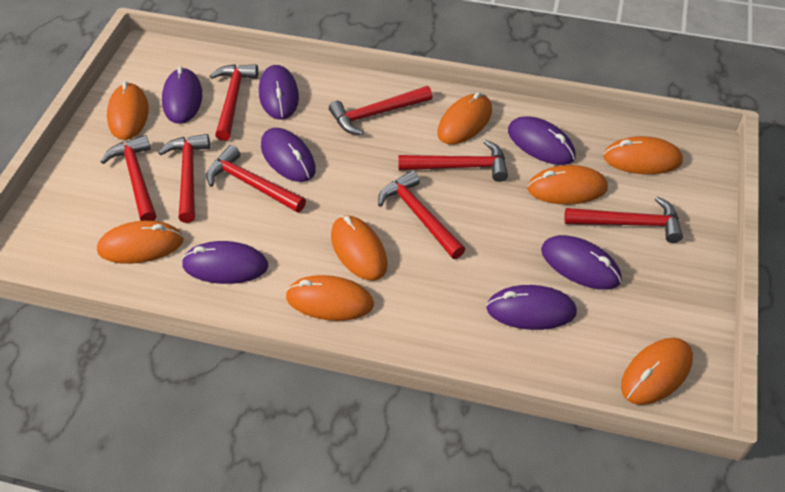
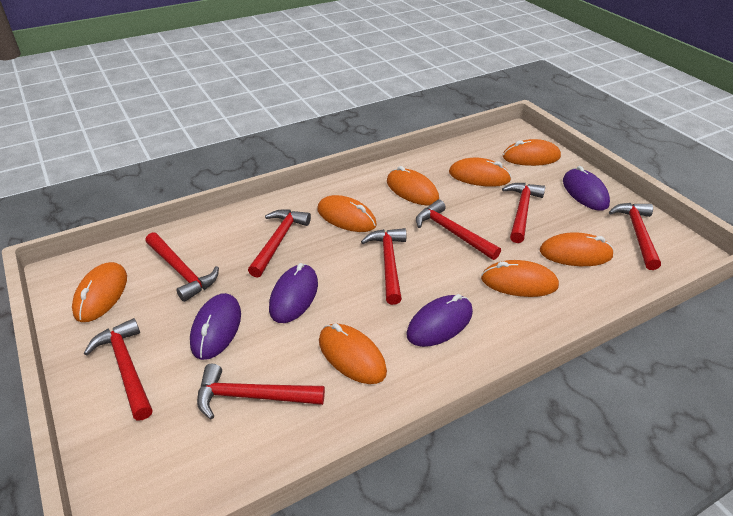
purple mouse: 7 -> 4

